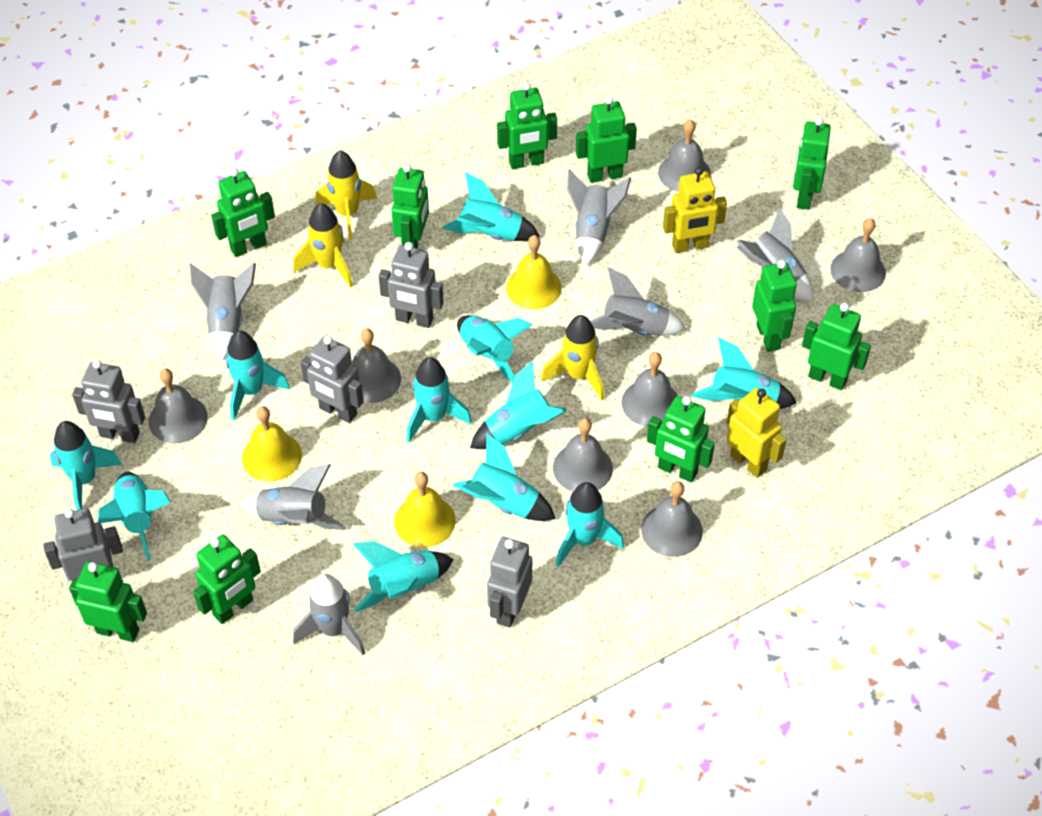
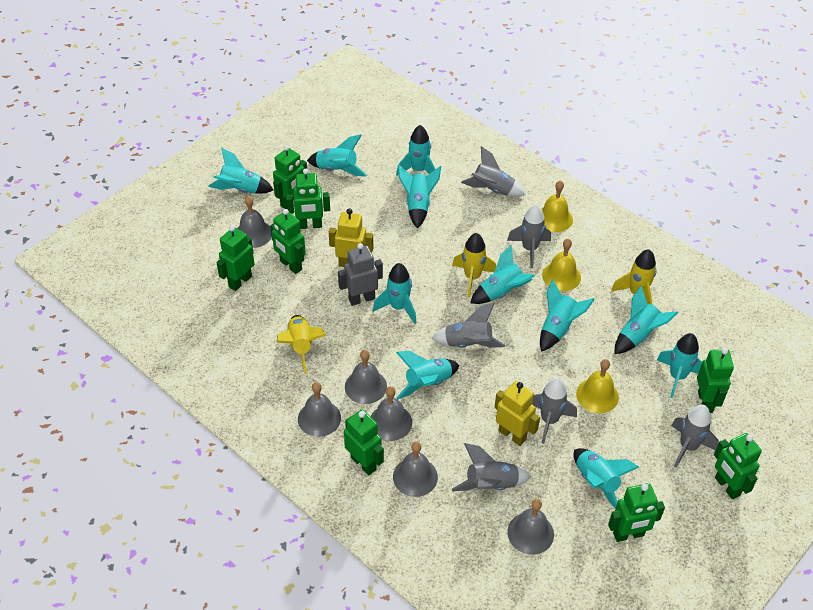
green robot: 10 -> 8
grey bell: 7 -> 6
grey robot: 5 -> 1

